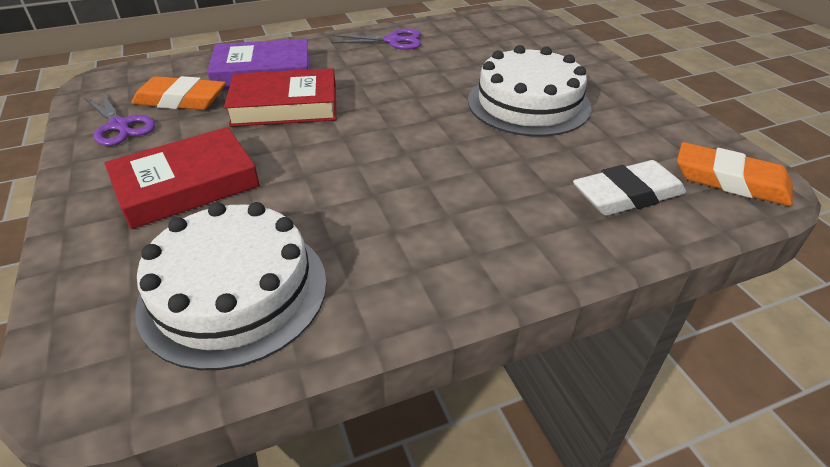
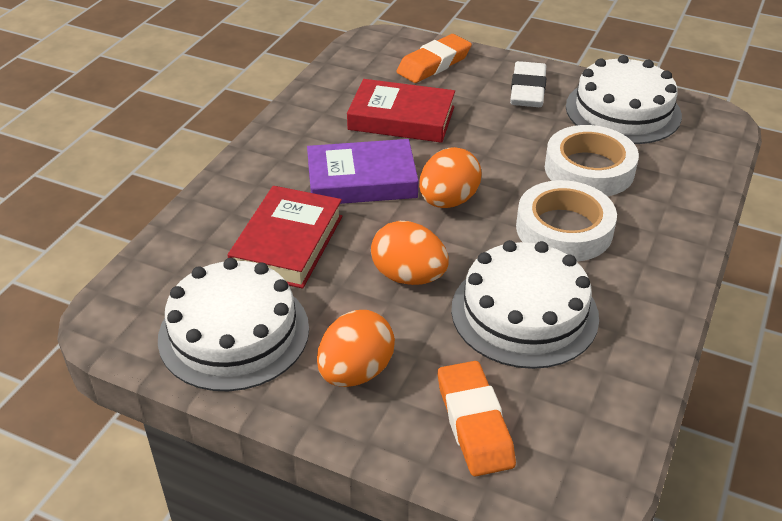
orange egg: 0 -> 3
purple scissors: 2 -> 0
white cake: 2 -> 3
white tape: 0 -> 2

